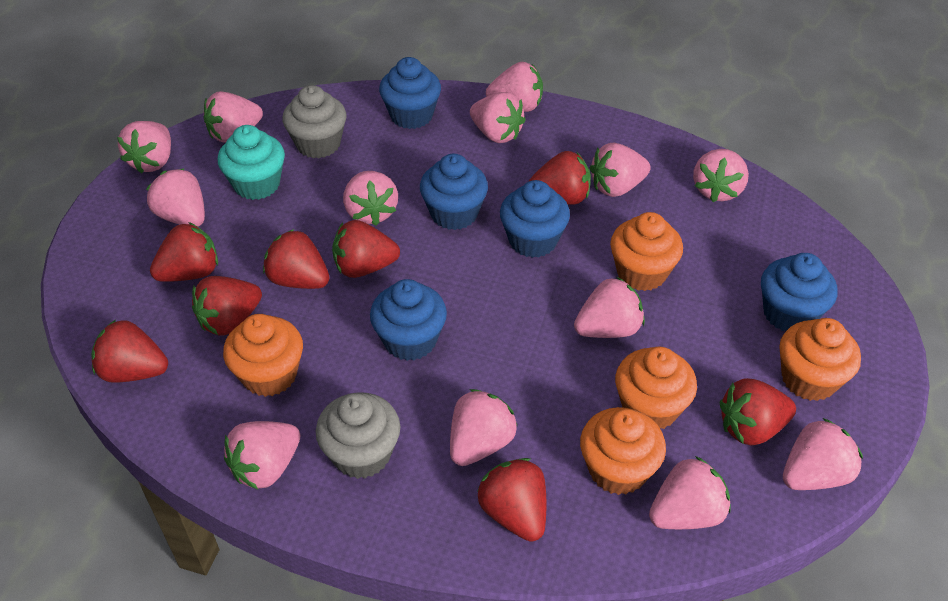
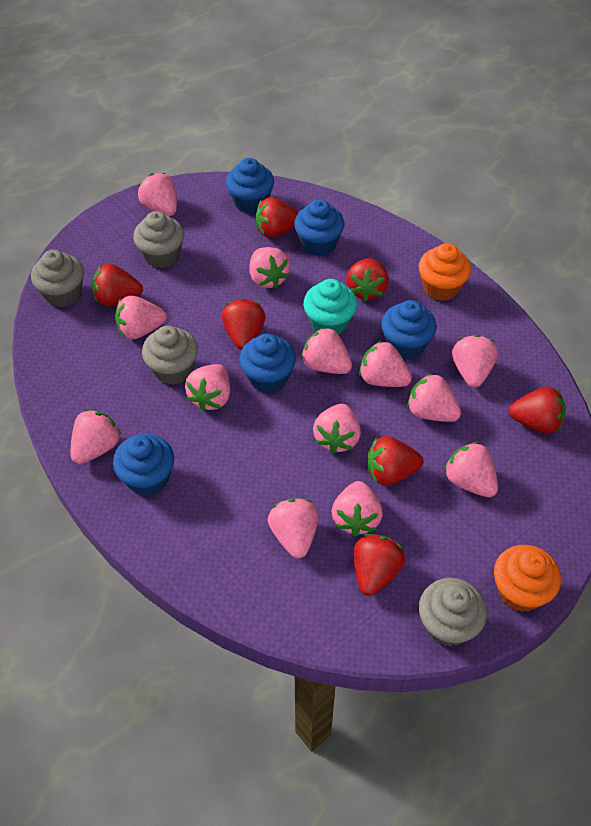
grey cupcake: 2 -> 4
orange cupcake: 5 -> 2
red strawberry: 8 -> 7

